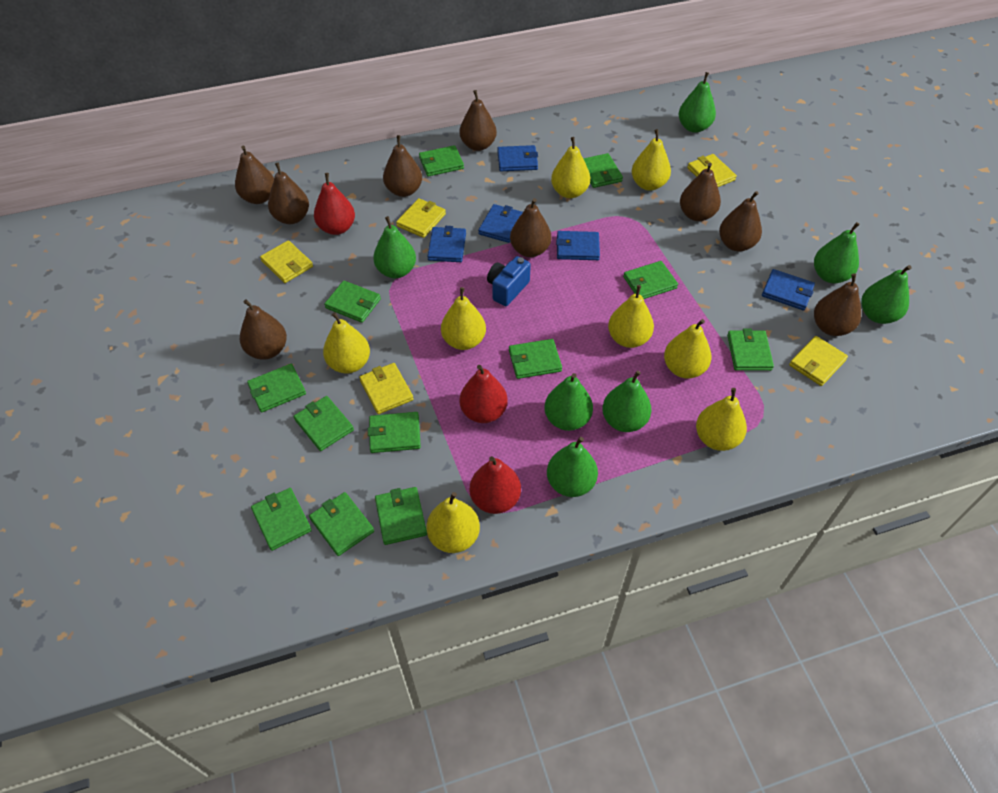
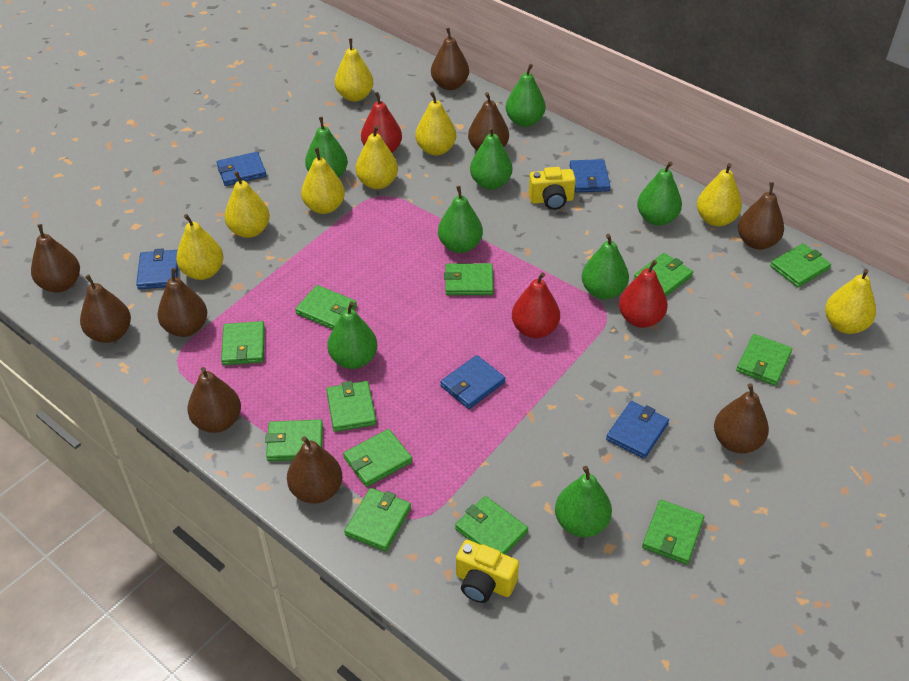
blue camera: 1 -> 0
green pear: 7 -> 8
yellow camera: 0 -> 2
yellow wallet: 5 -> 0

